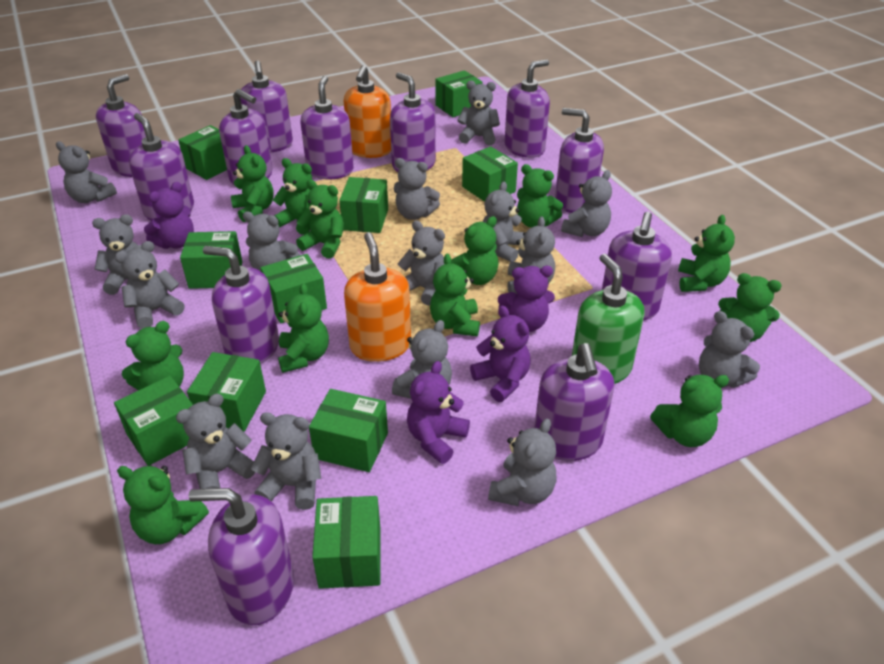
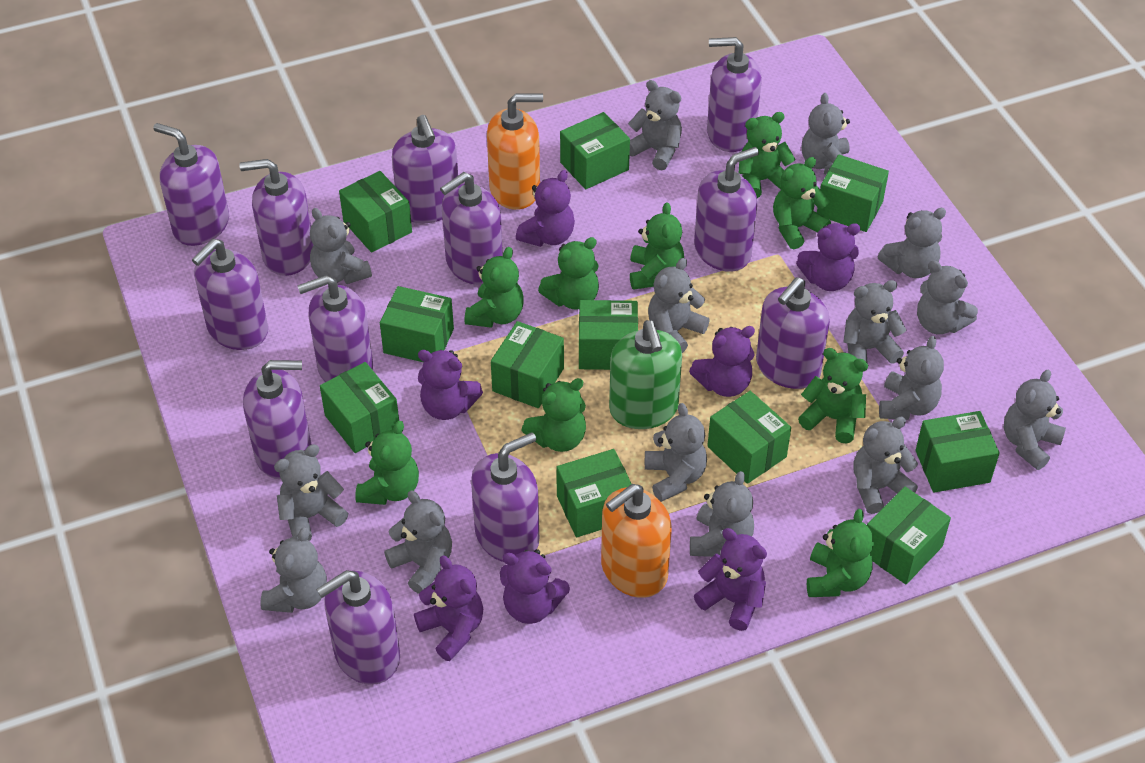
green box: 10 -> 11
green teddy bear: 12 -> 9
purple teddy bear: 4 -> 7

